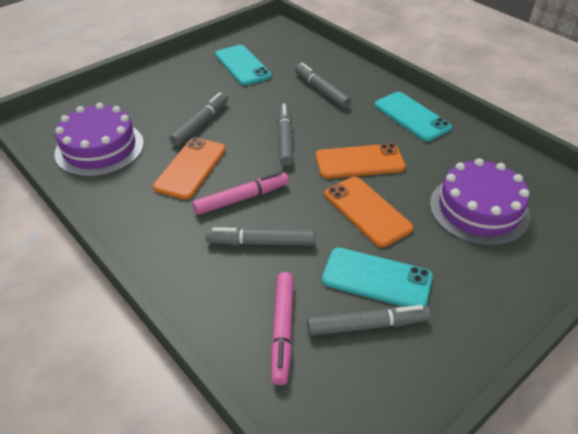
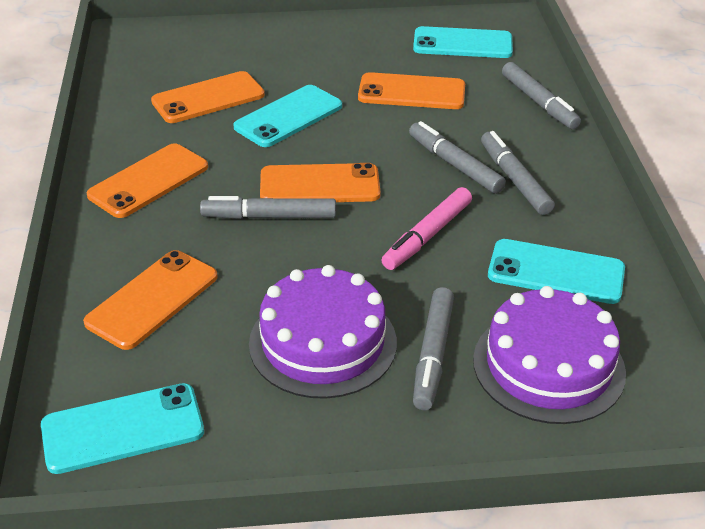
orange phone: 3 -> 5
pink marker: 2 -> 1
turquoise phone: 3 -> 4

